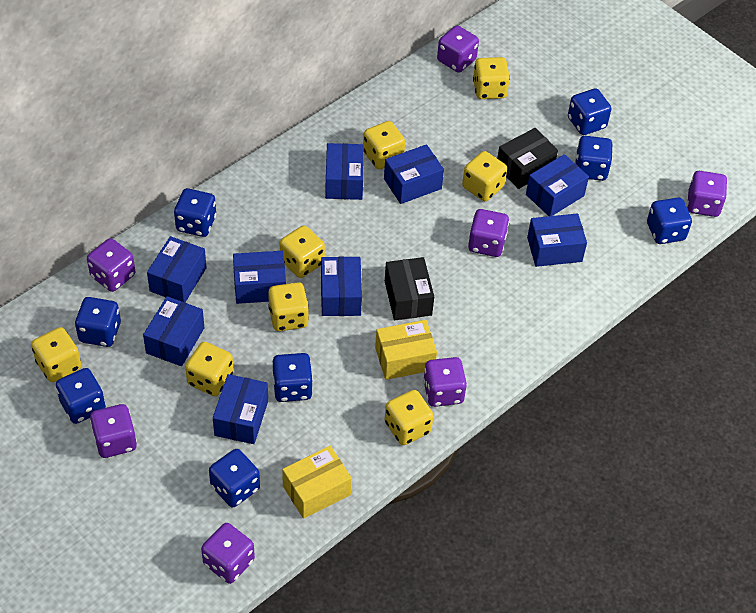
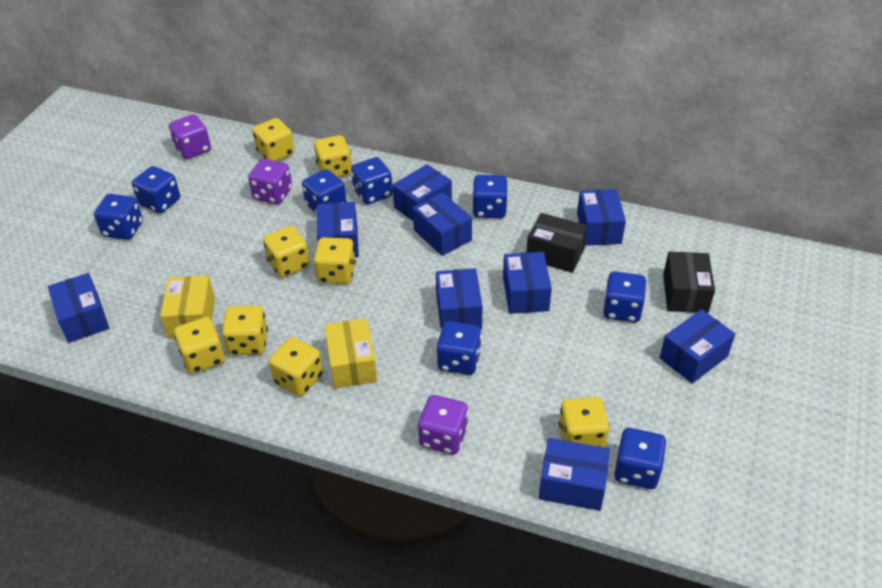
purple dice: 7 -> 3

